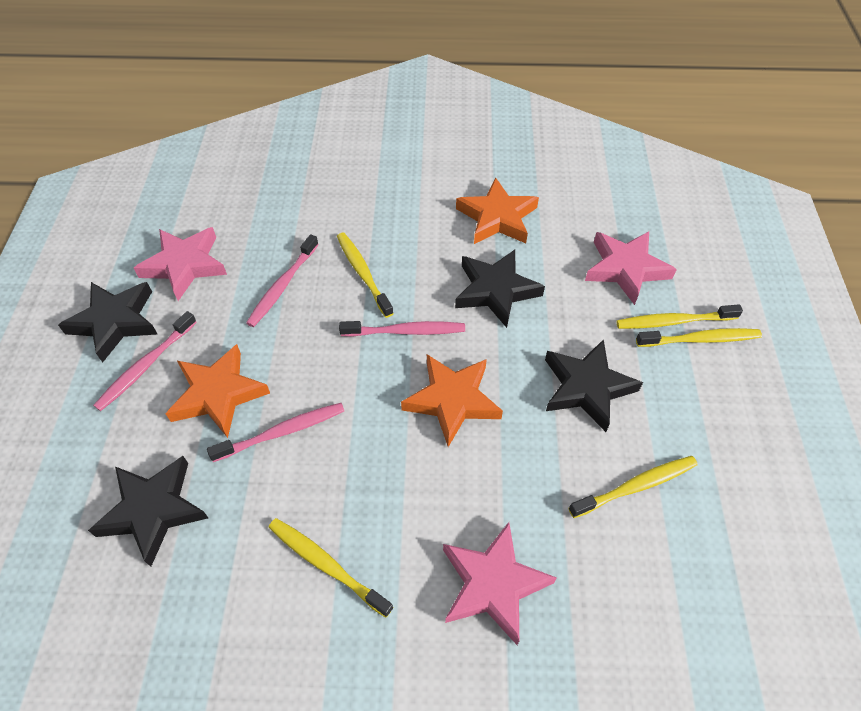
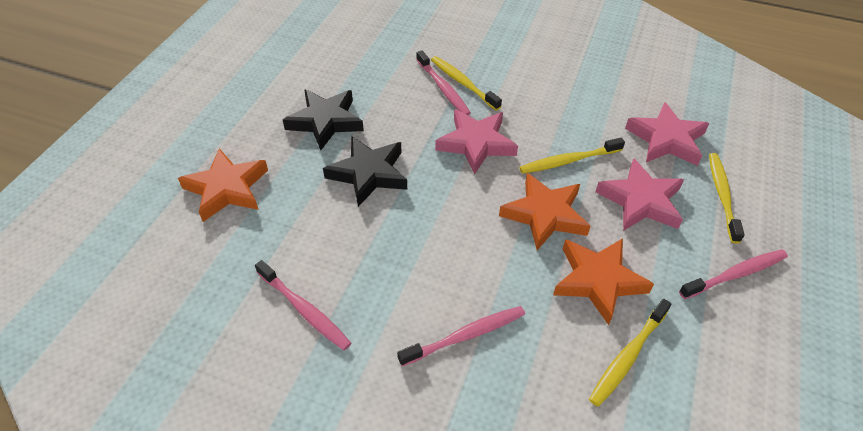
black star: 4 -> 2
yellow toothbrush: 5 -> 4

